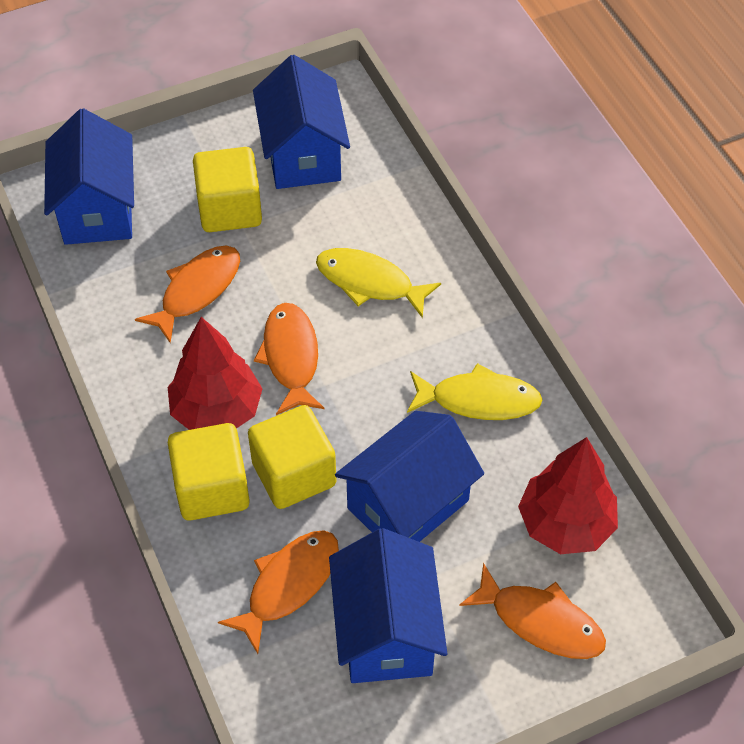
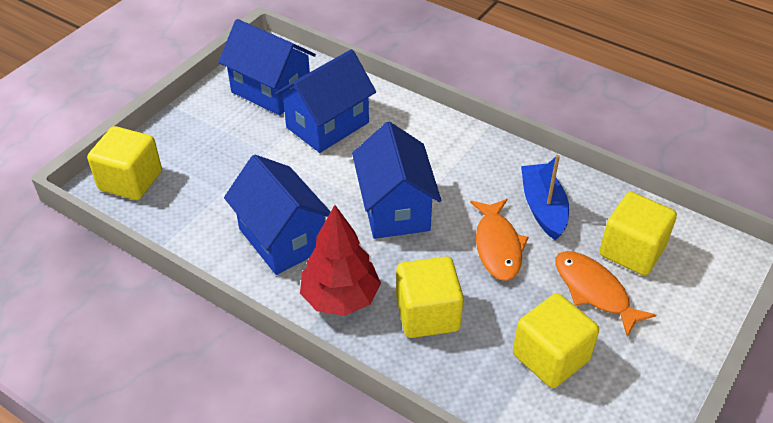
blue boat: 0 -> 1
orange fish: 4 -> 2
red tree: 2 -> 1
yellow cube: 3 -> 4
yellow fish: 2 -> 0

